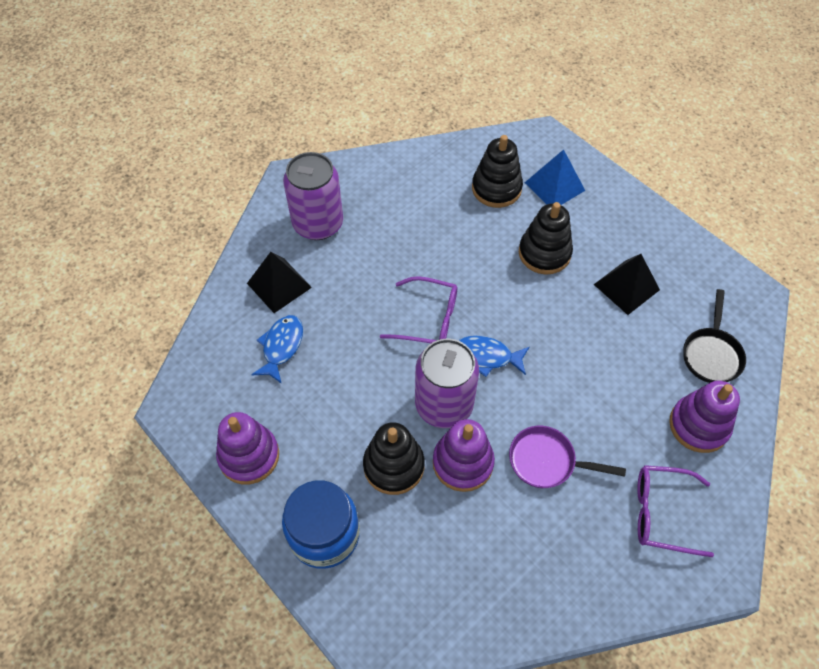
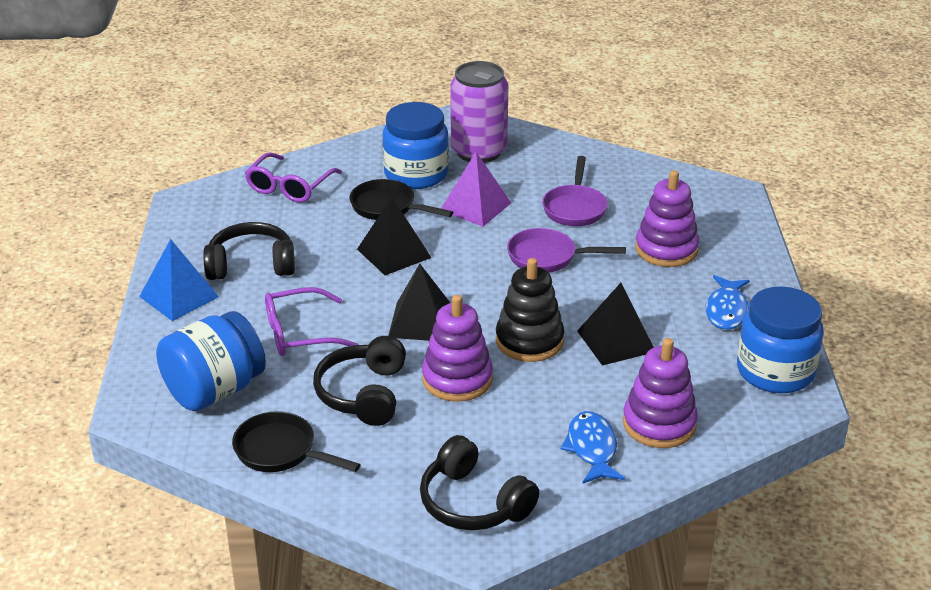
black headphones: 0 -> 3
black pan: 1 -> 2
black pyramid: 2 -> 3
black stacking toy: 3 -> 1
blue jar: 1 -> 3
purple can: 2 -> 1
purple pan: 1 -> 2
purple pyramid: 0 -> 1

